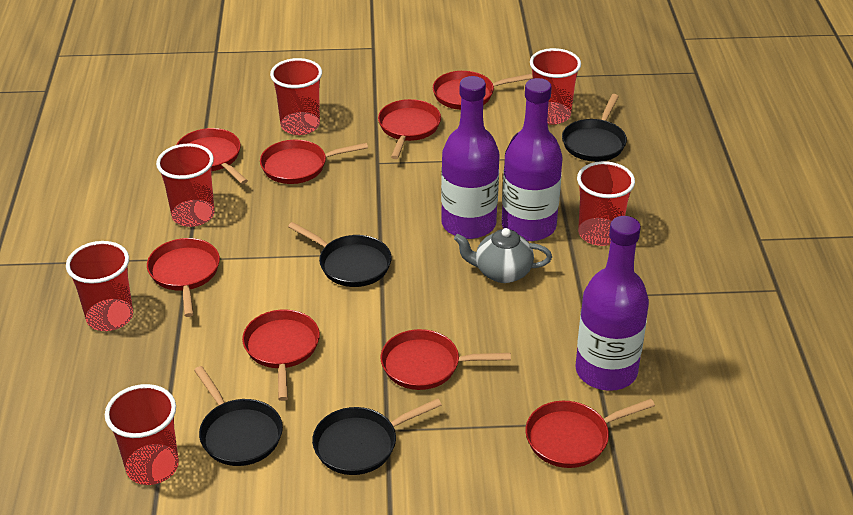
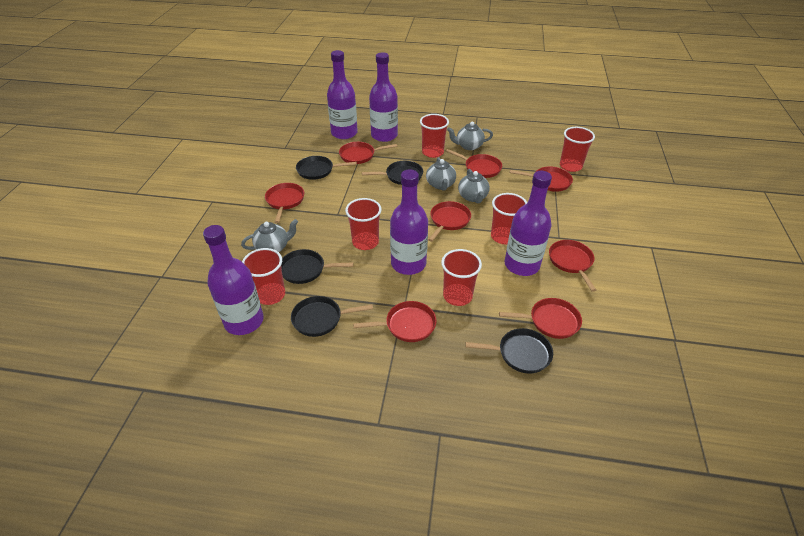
black pan: 4 -> 5
grey teapot: 1 -> 4
purple bottle: 3 -> 5

